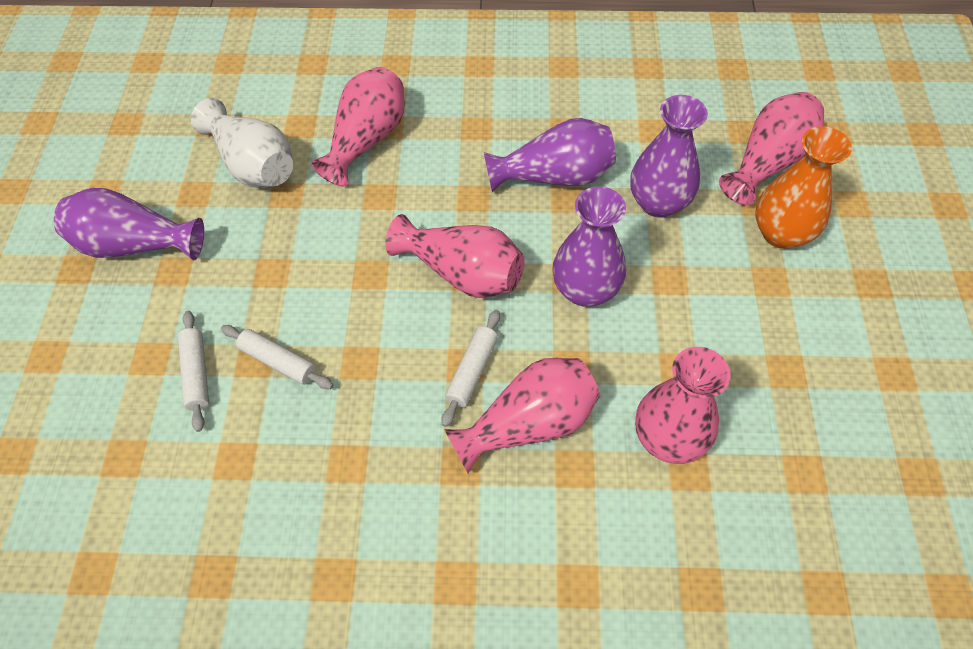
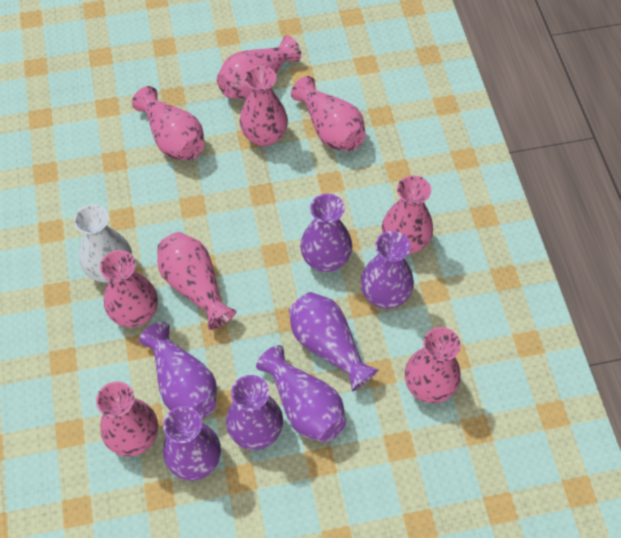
orange vase: 1 -> 0
pink vase: 5 -> 9
purple vase: 4 -> 7
white rolling pin: 3 -> 0

